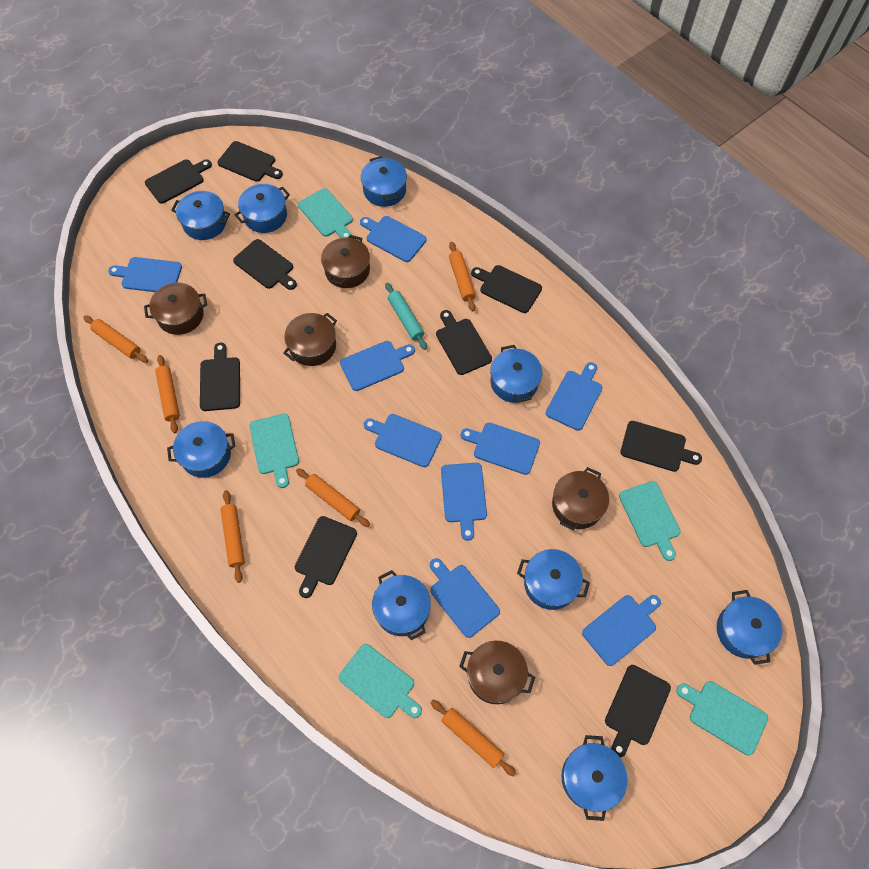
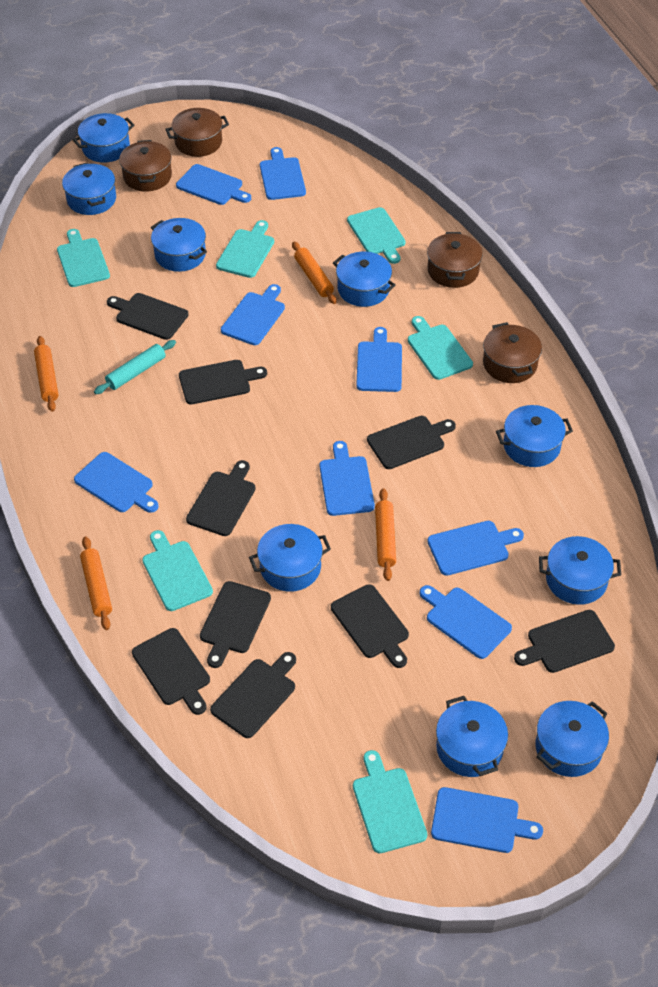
brown pot: 5 -> 4
orange rolling pin: 6 -> 4
turquoise cutting board: 5 -> 6

